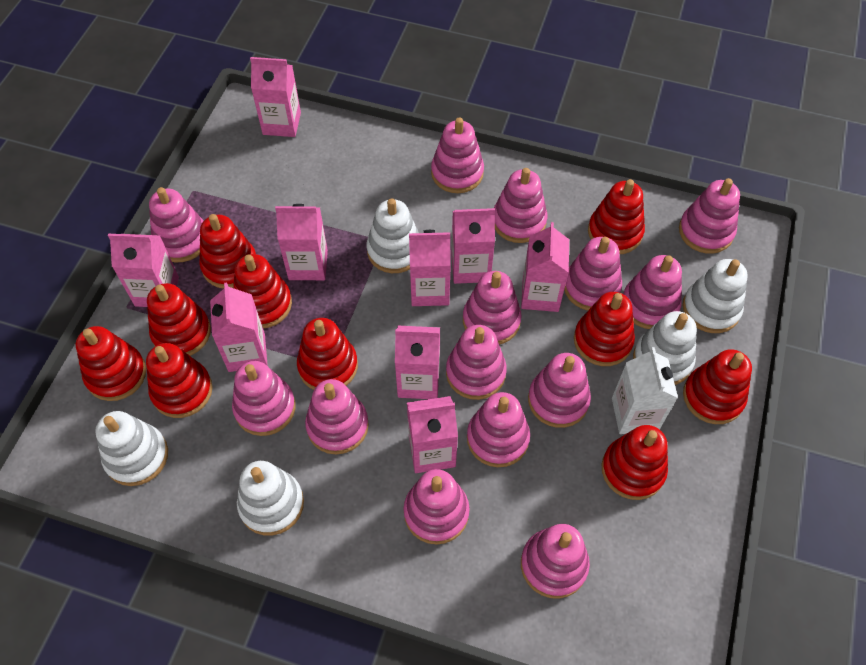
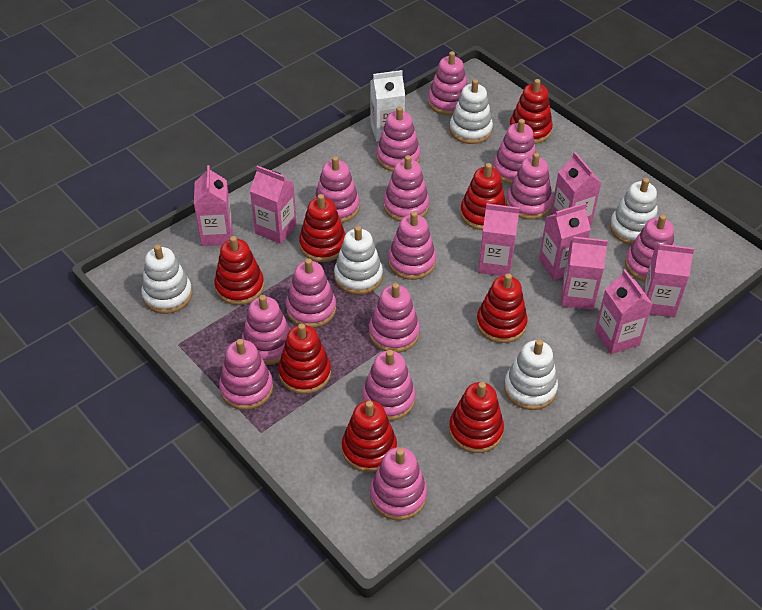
pink carton: 9 -> 8
red stacking toy: 10 -> 8

